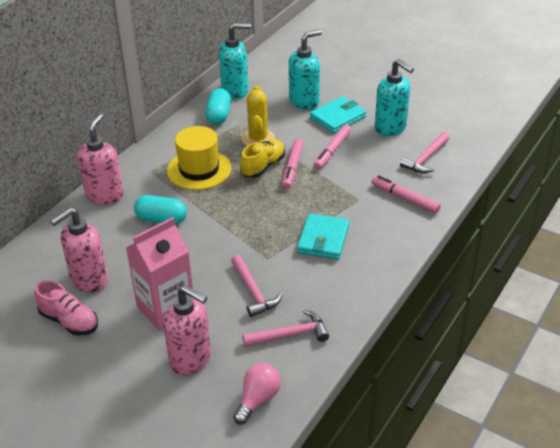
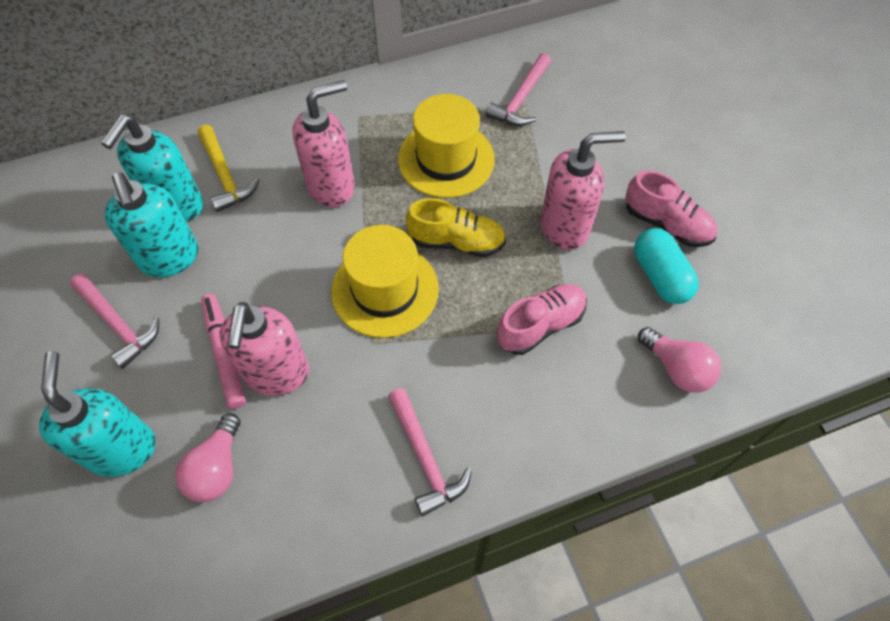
pink carton: 1 -> 0
pink light bulb: 1 -> 2
pink marker: 3 -> 1
pink shoe: 1 -> 2
turquoise capsule: 2 -> 1
turquoise wallet: 2 -> 0
yellow cactus: 1 -> 0
yellow hammer: 0 -> 1
yellow hat: 1 -> 2

